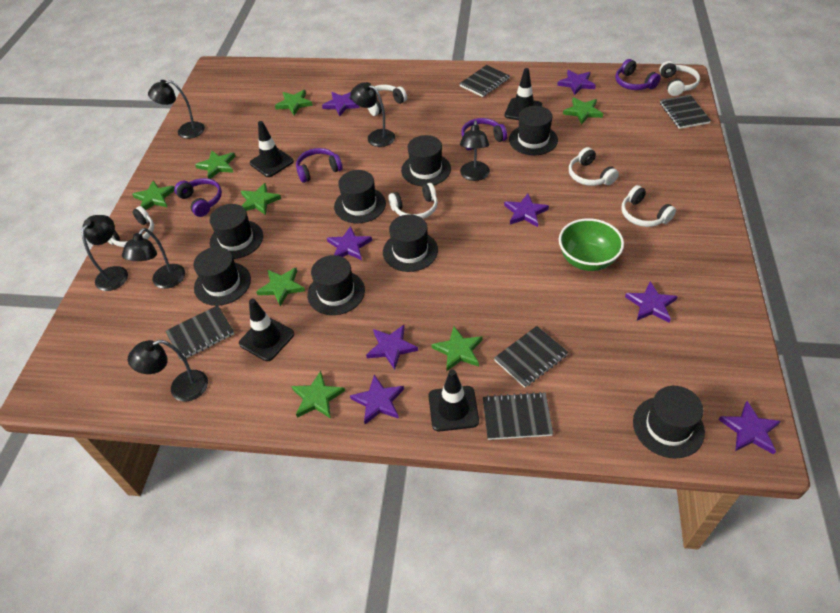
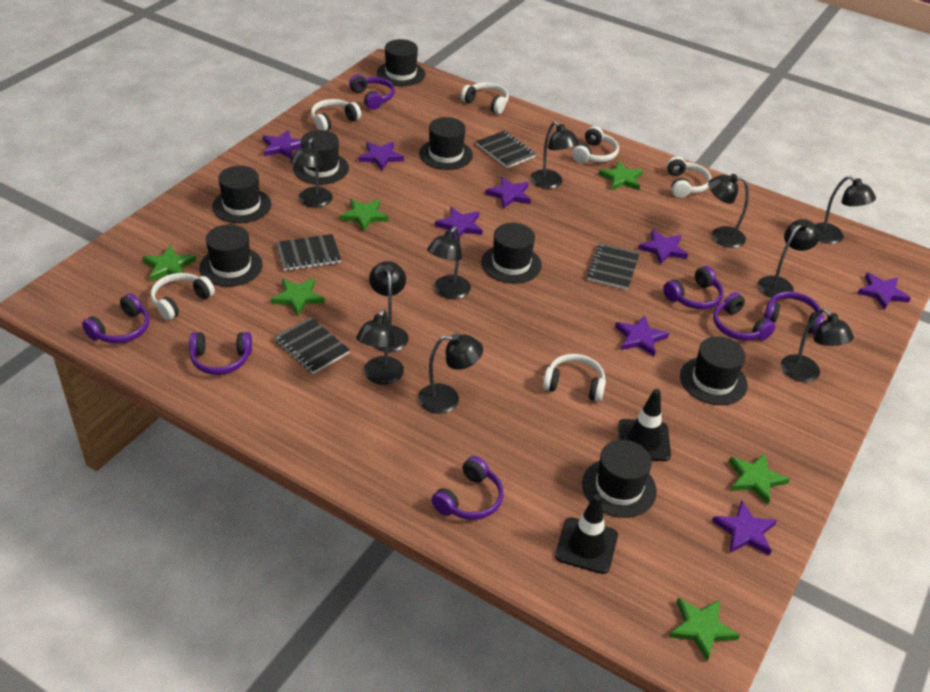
black lamp: 6 -> 10
black notebook: 5 -> 4
black traffic cone: 4 -> 2
green bowl: 1 -> 0
green star: 8 -> 6
purple headphones: 4 -> 7

